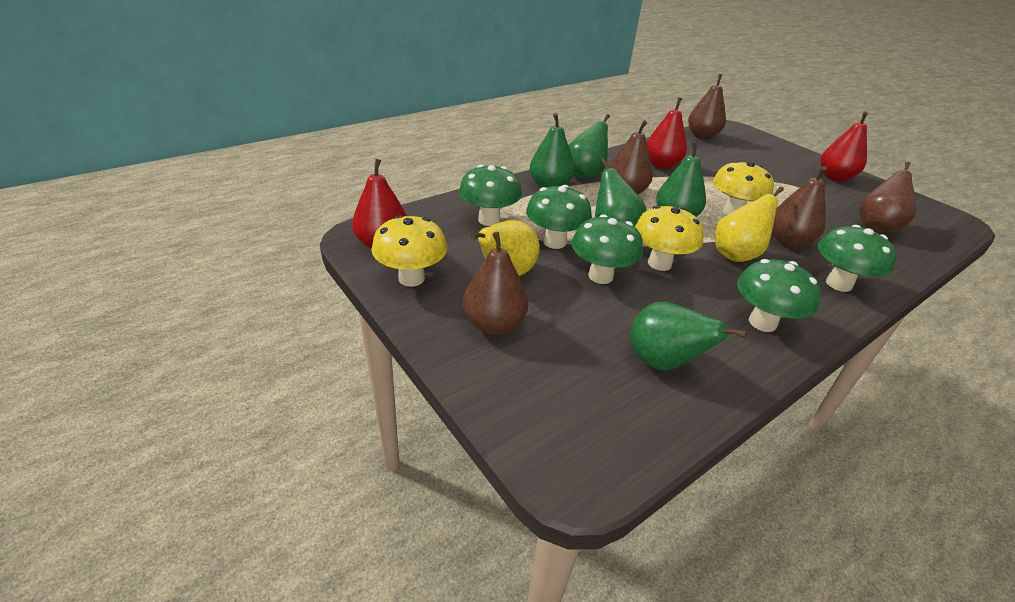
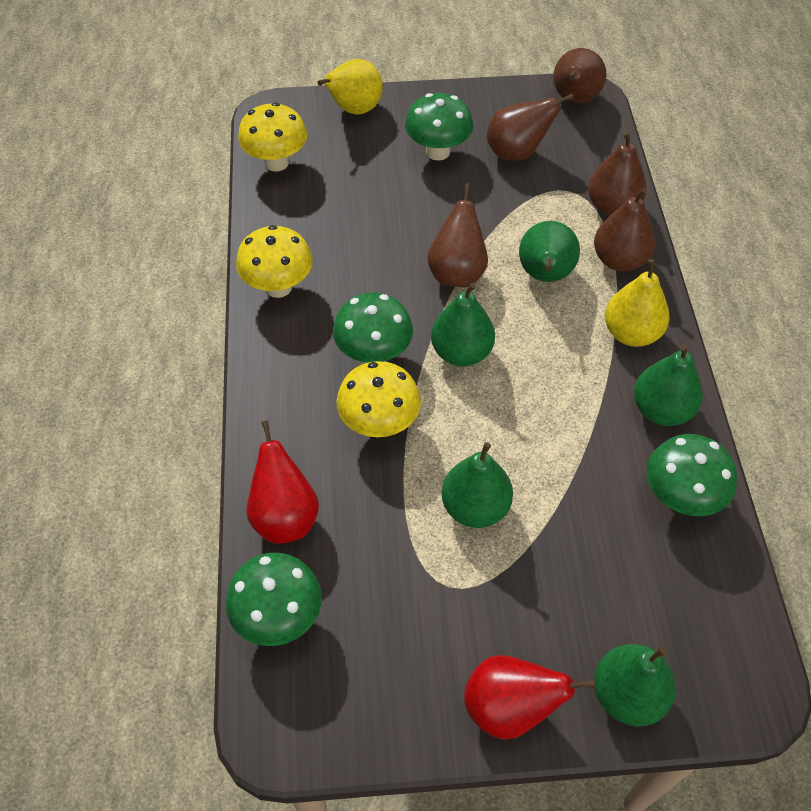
green mushroom: 5 -> 4
red pear: 3 -> 2

